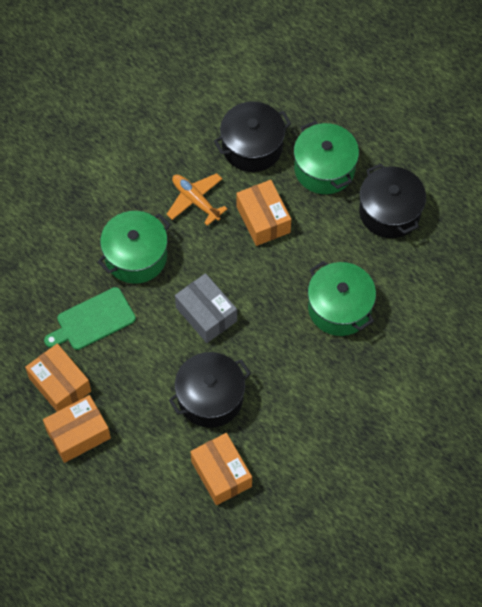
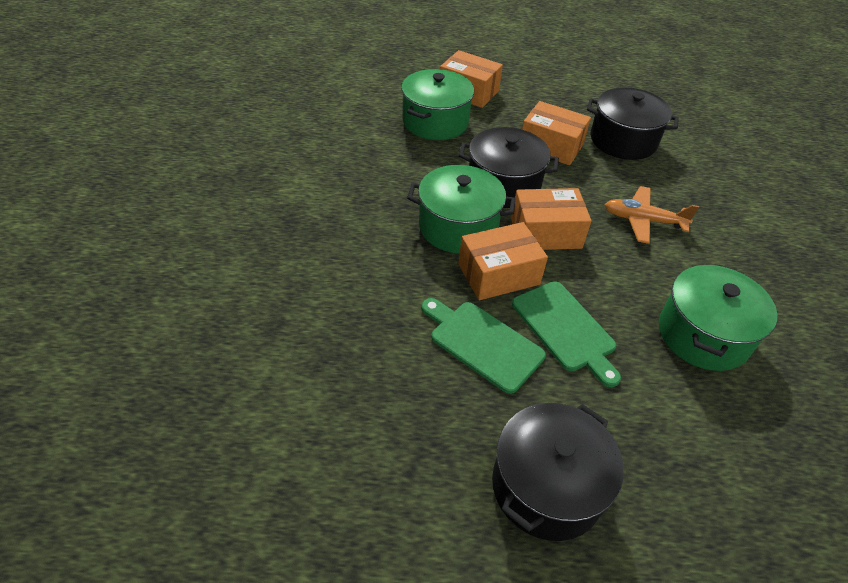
green cutting board: 1 -> 2
grey box: 1 -> 0

